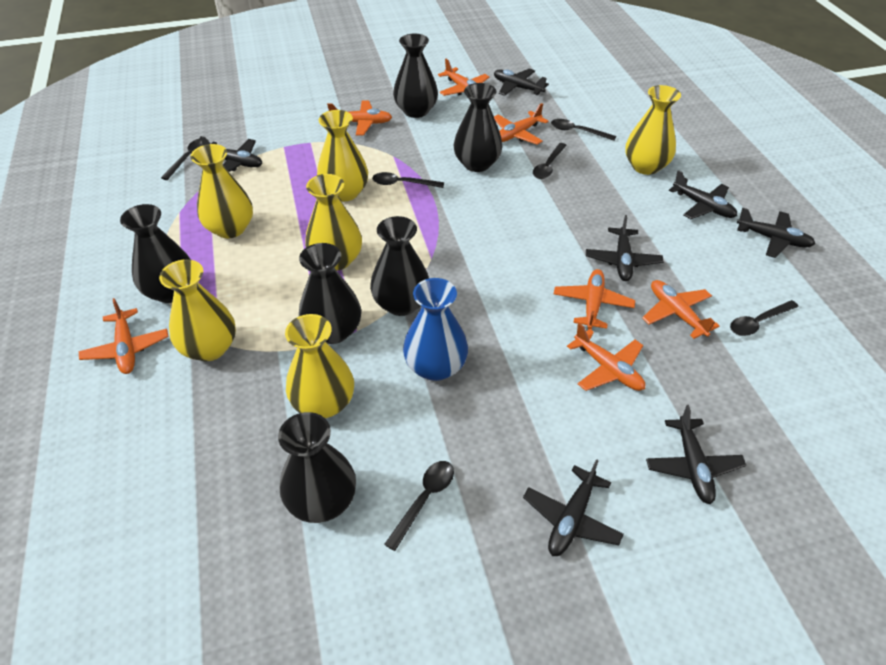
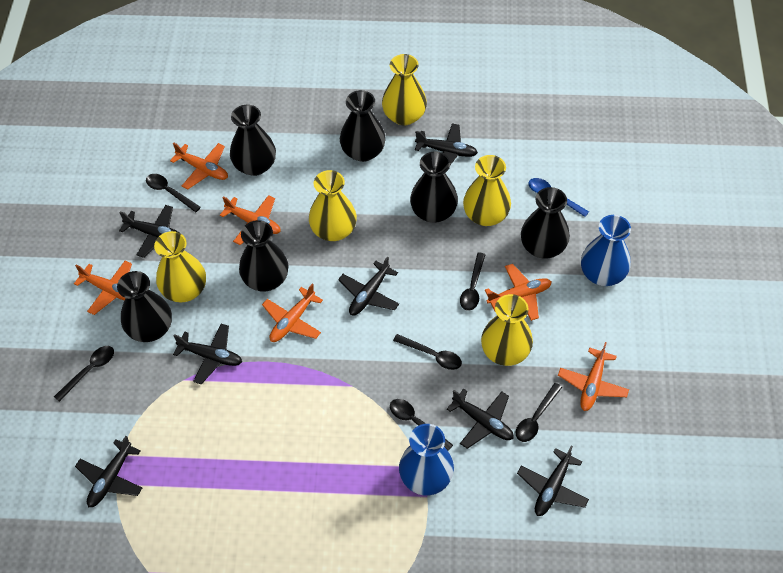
blue spoon: 0 -> 1
blue vase: 1 -> 2
orange plane: 7 -> 6
yellow vase: 6 -> 5

